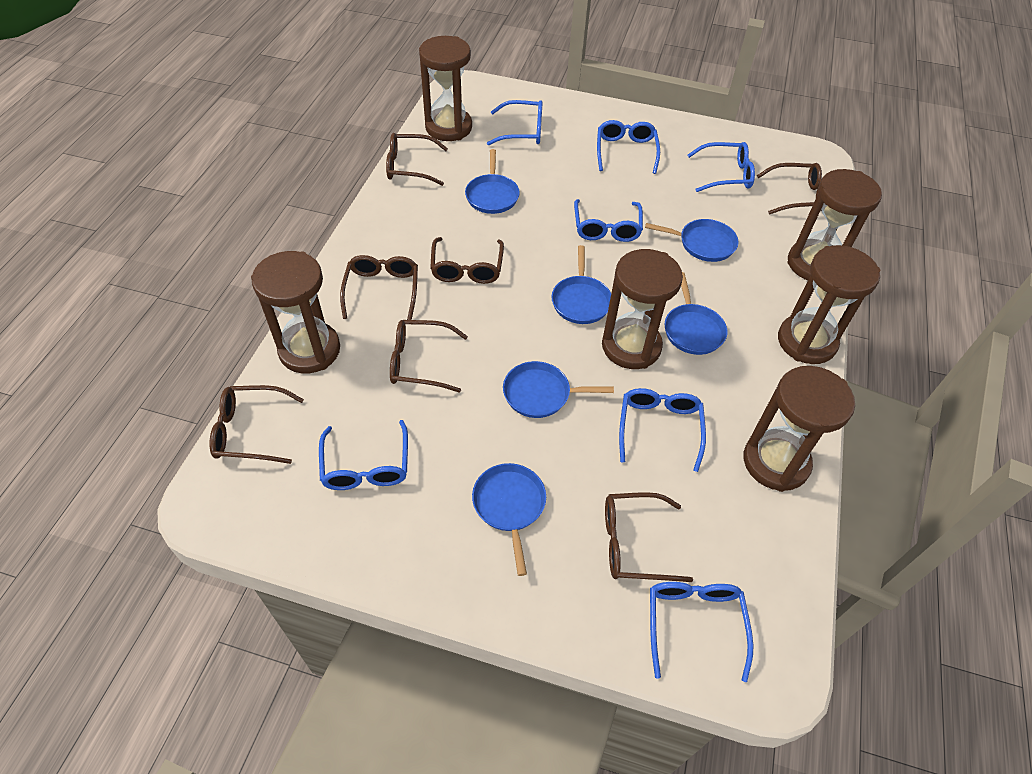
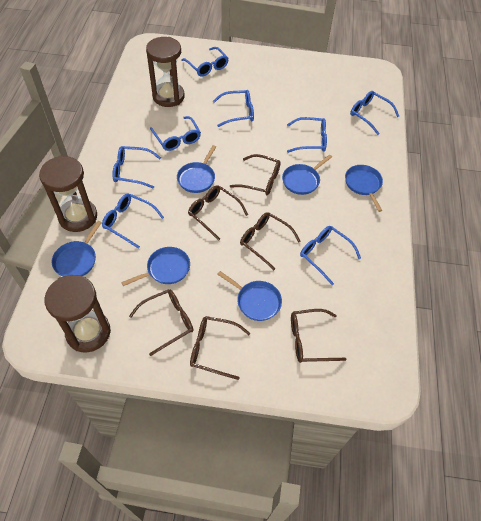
blue glasses: 7 -> 8
brown glasses: 7 -> 6
brown hourglass: 6 -> 3

